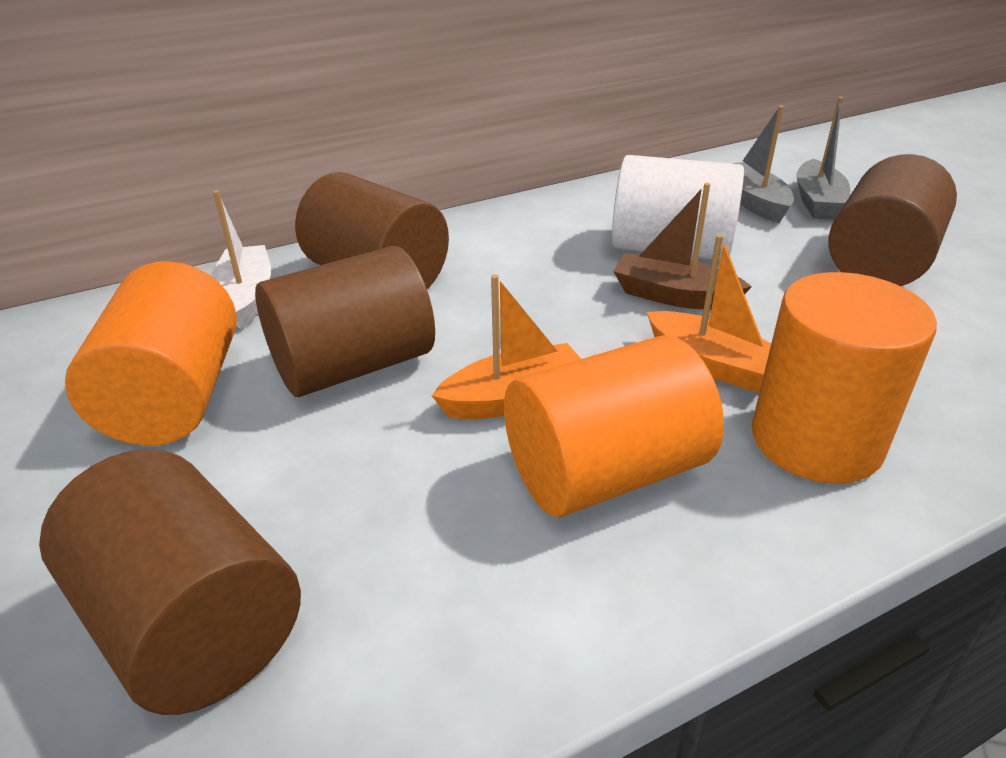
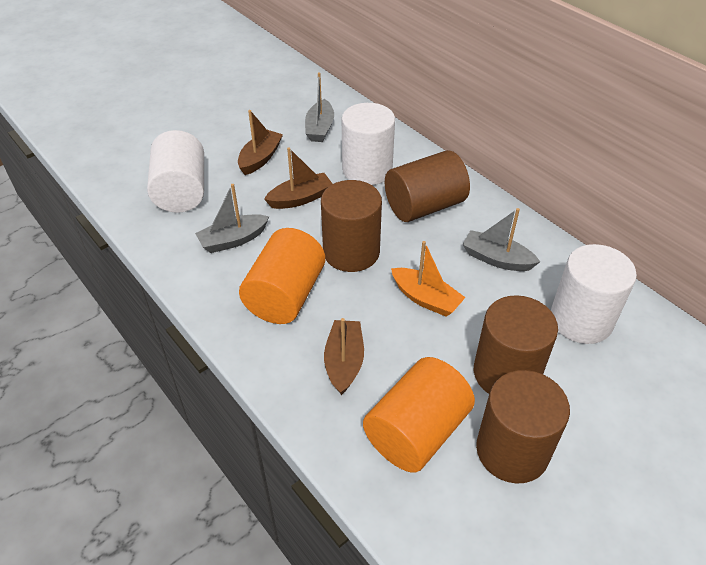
brown boat: 1 -> 3
grey boat: 2 -> 3
orange boat: 2 -> 1
orange cylinder: 3 -> 2
white boat: 1 -> 0
white cylinder: 1 -> 3

